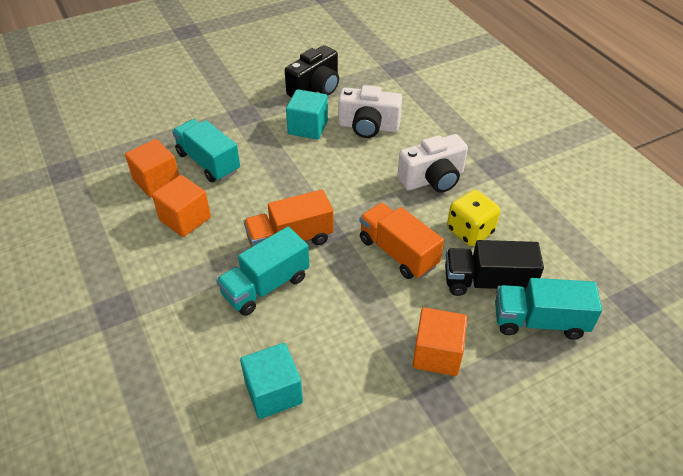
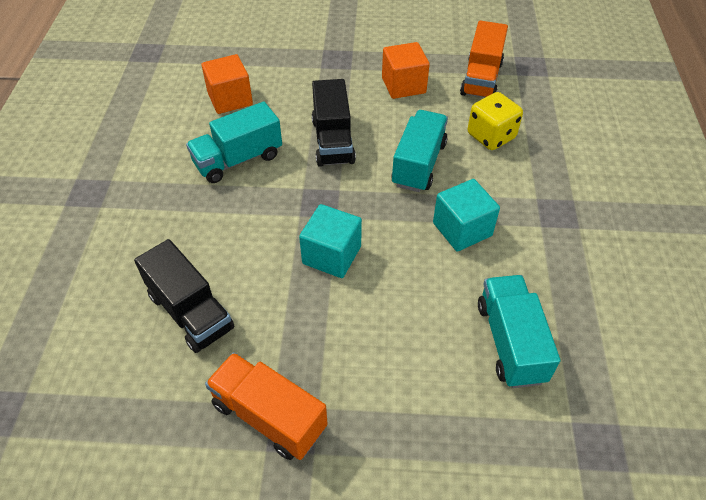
black camera: 1 -> 0
black truck: 1 -> 2
orange cube: 3 -> 2
white camera: 2 -> 0

